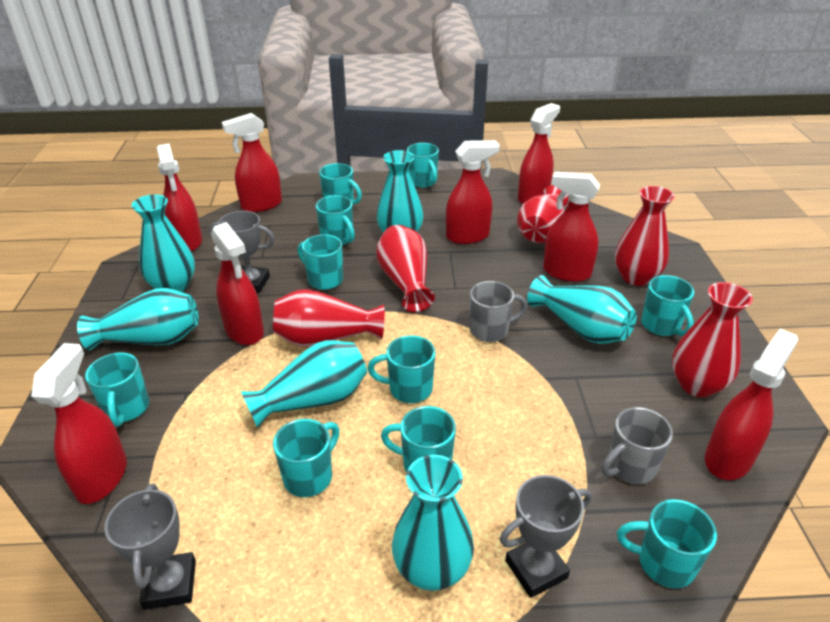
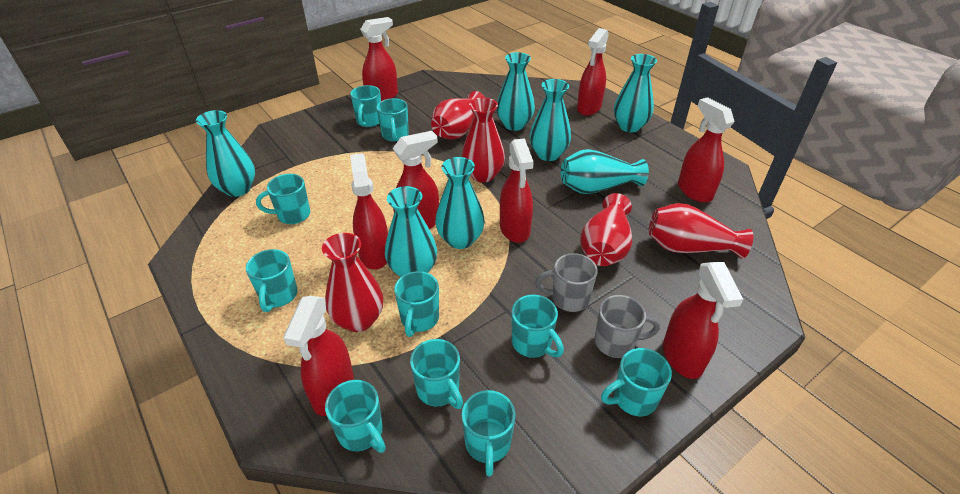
grey trophy: 3 -> 0
turquoise vase: 6 -> 7

